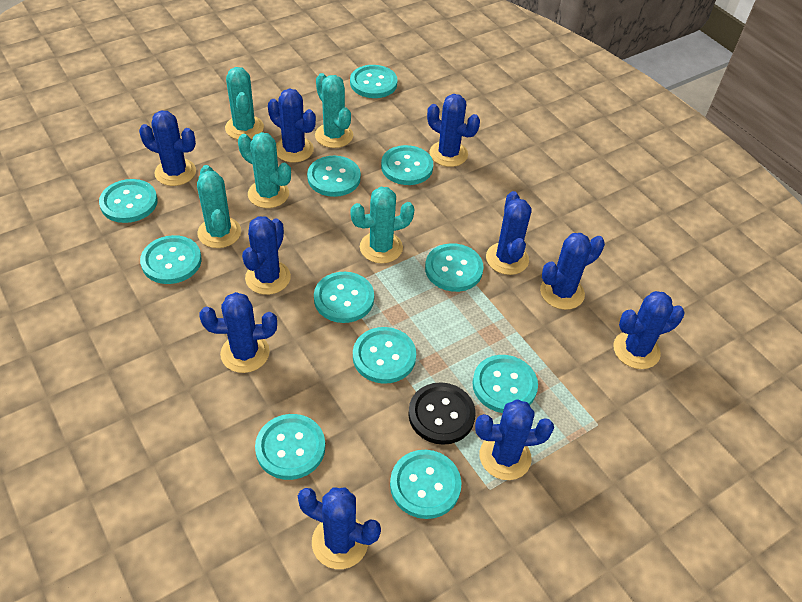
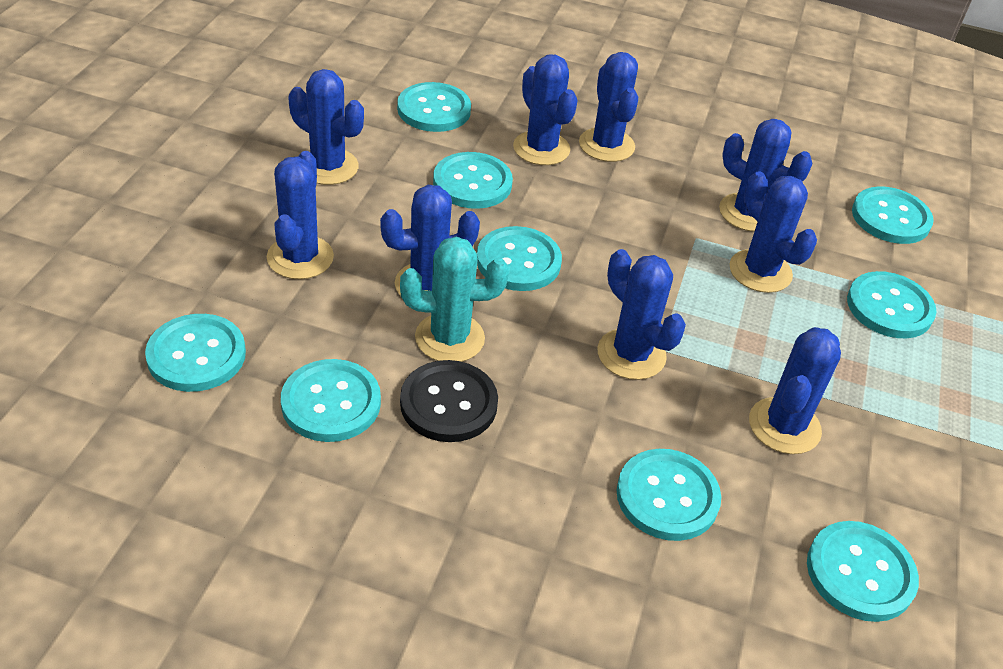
blue cactus: 10 -> 9
turquoise button: 11 -> 9
turquoise cactus: 5 -> 1

